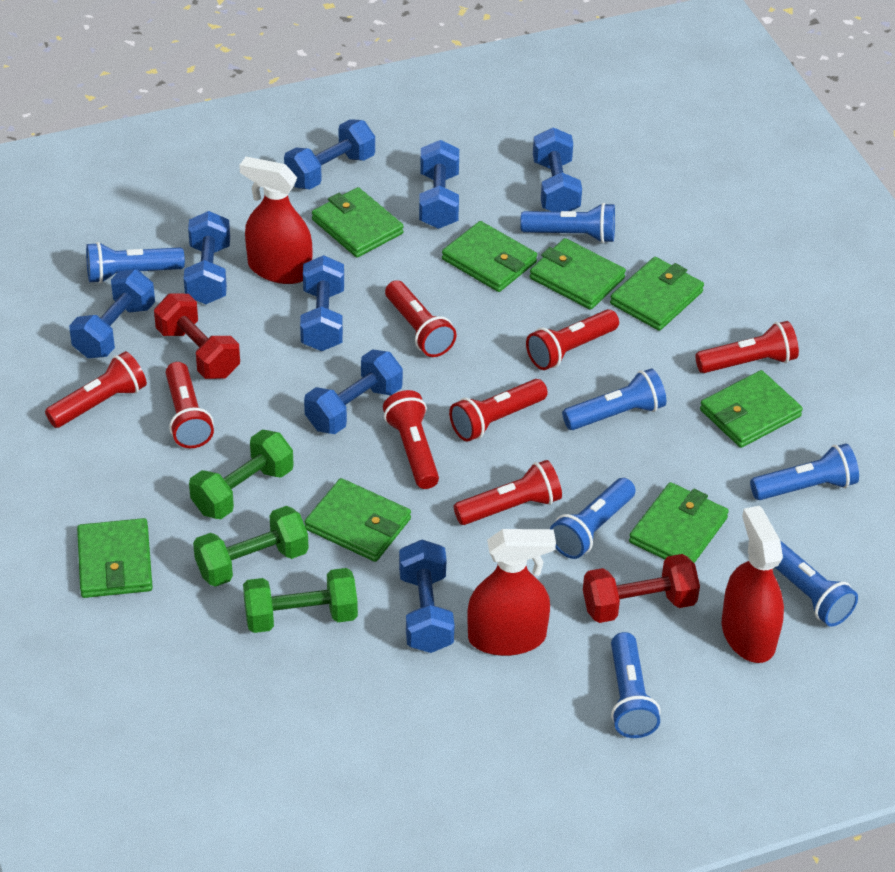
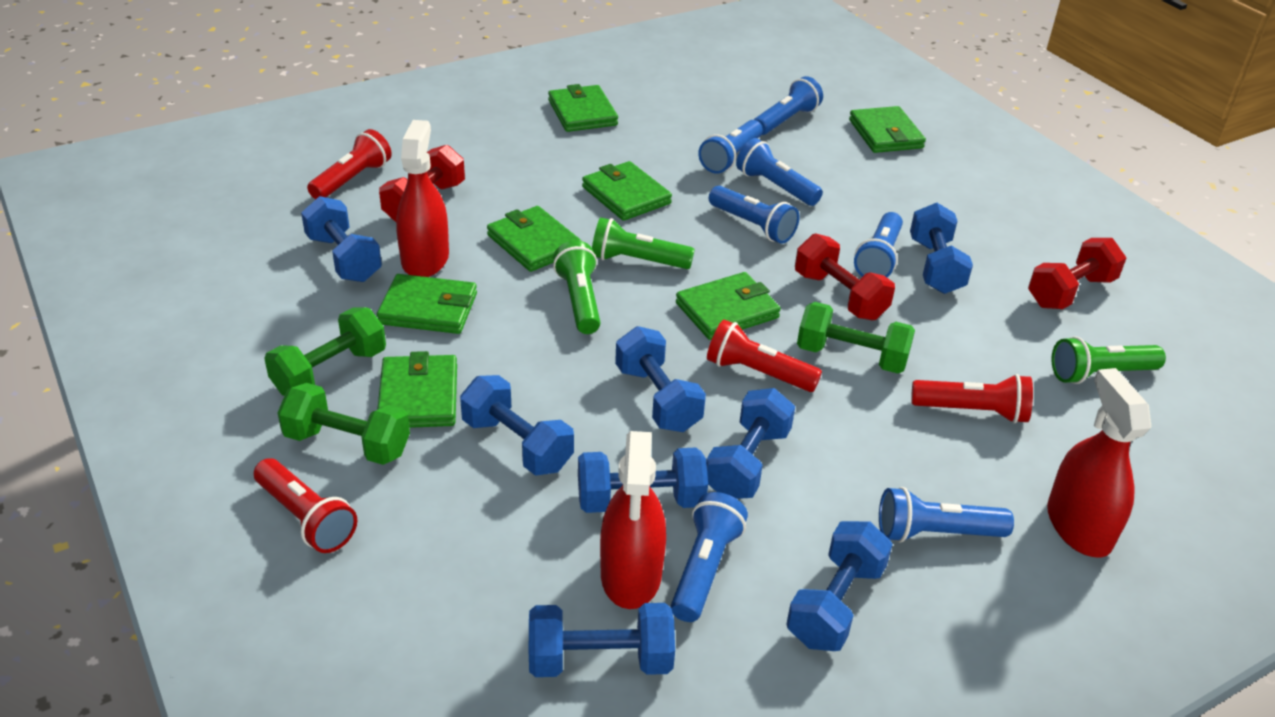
green flashlight: 0 -> 3
green wallet: 8 -> 7
red dumbbell: 2 -> 3
red flashlight: 8 -> 4

